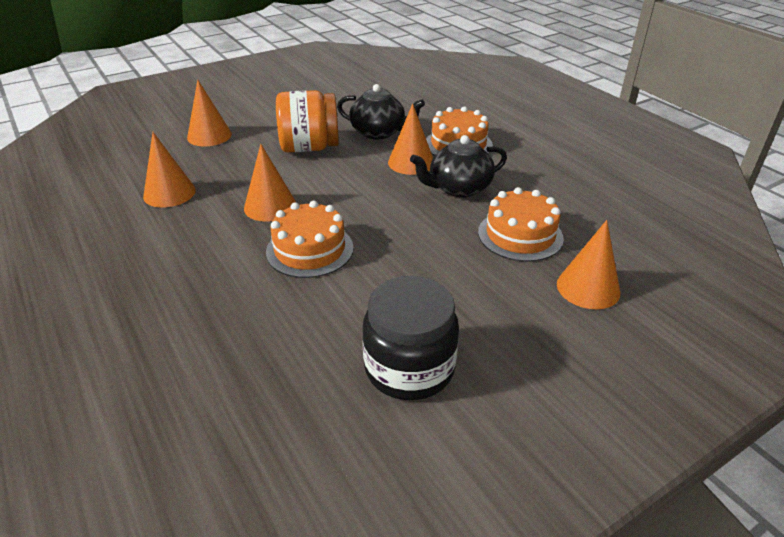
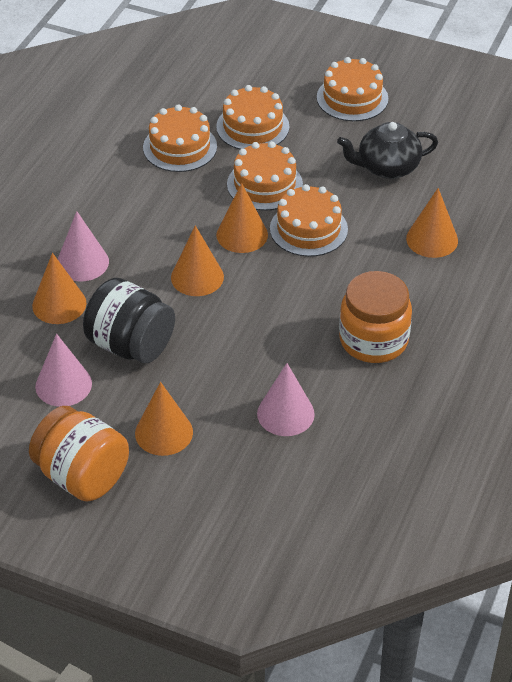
black teapot: 2 -> 1
orange cake: 3 -> 5
orange jar: 1 -> 2
pink cone: 0 -> 3

